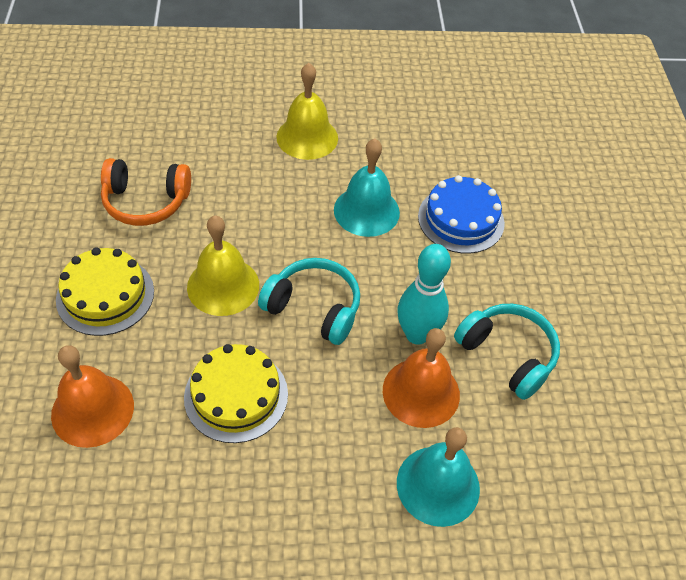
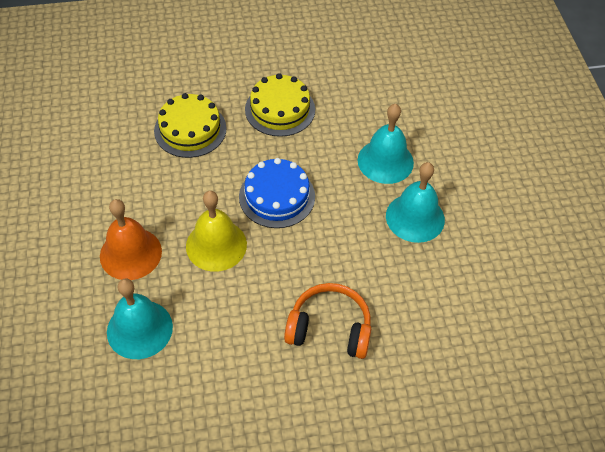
orange bell: 2 -> 1
turquoise bell: 2 -> 3
turquoise bowling pin: 1 -> 0
turquoise headphones: 2 -> 0
yellow bell: 2 -> 1

